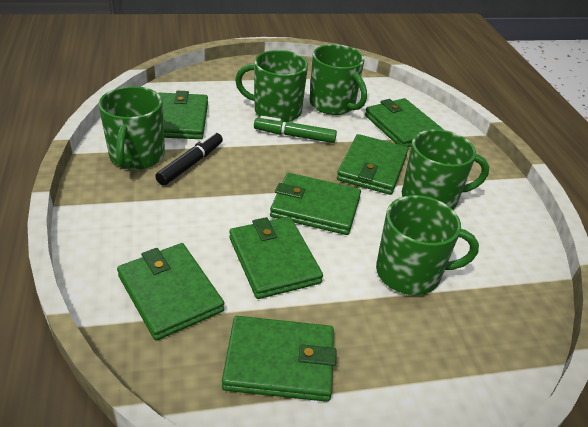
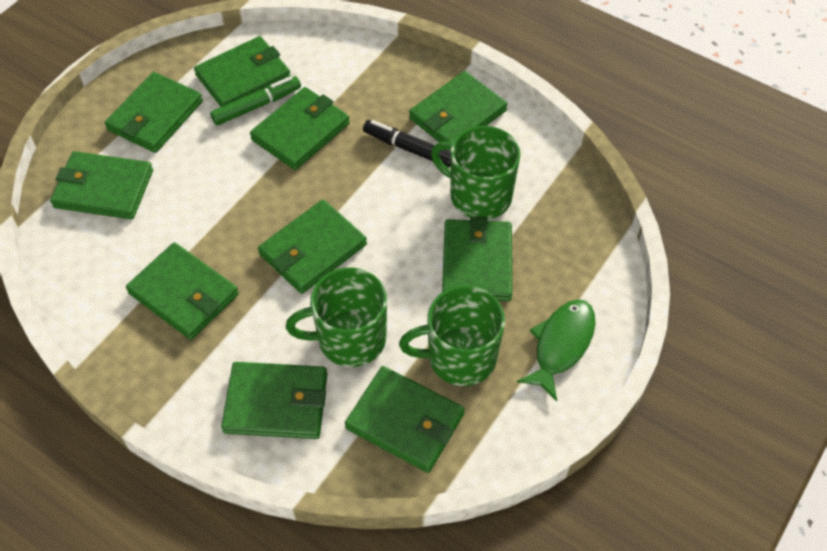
green fish: 0 -> 1
green mug: 5 -> 3
green wallet: 7 -> 10

